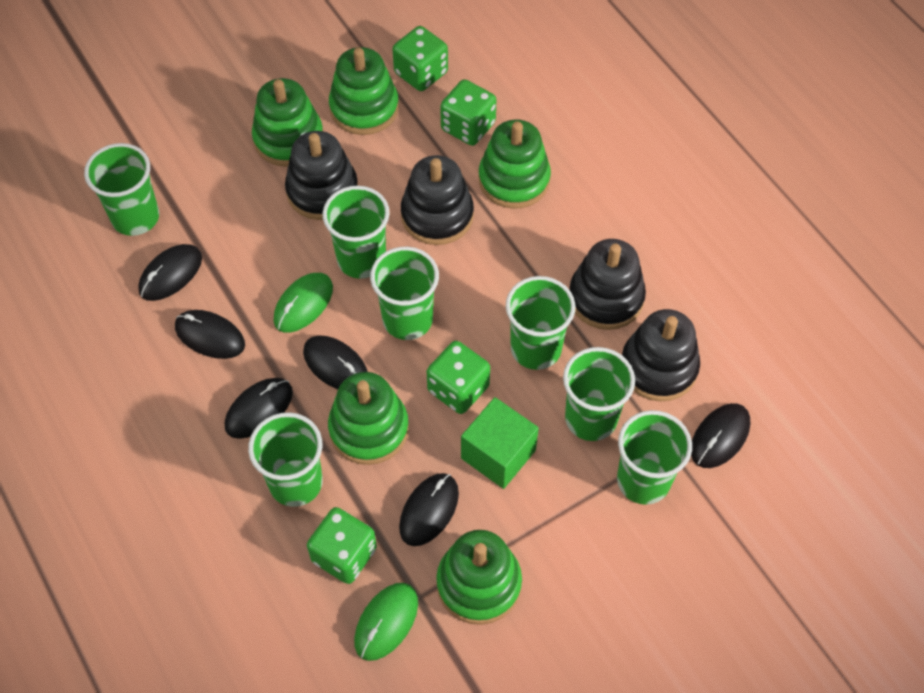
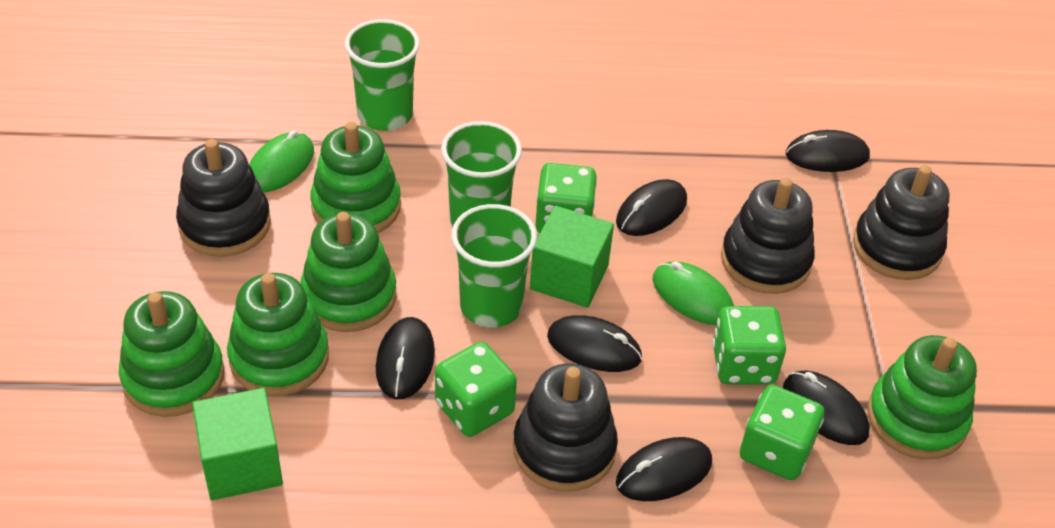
green cube: 1 -> 2
green cup: 7 -> 3

